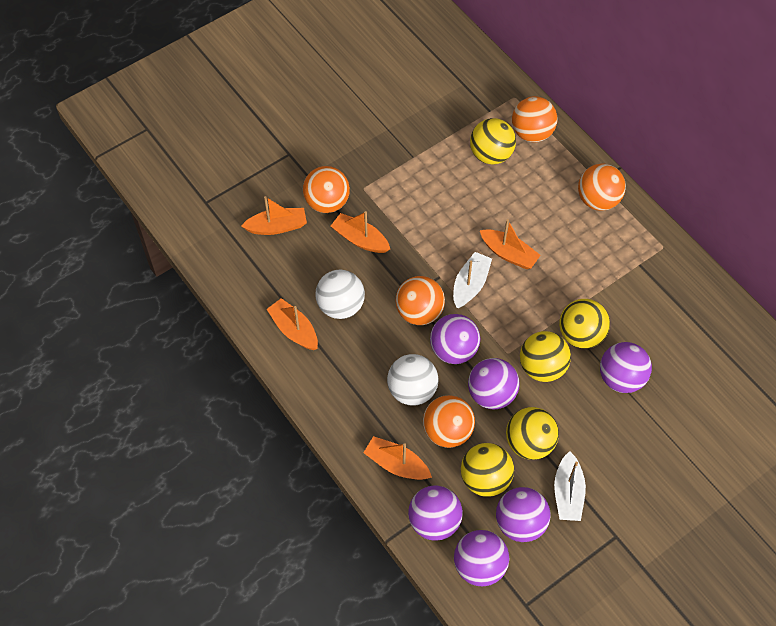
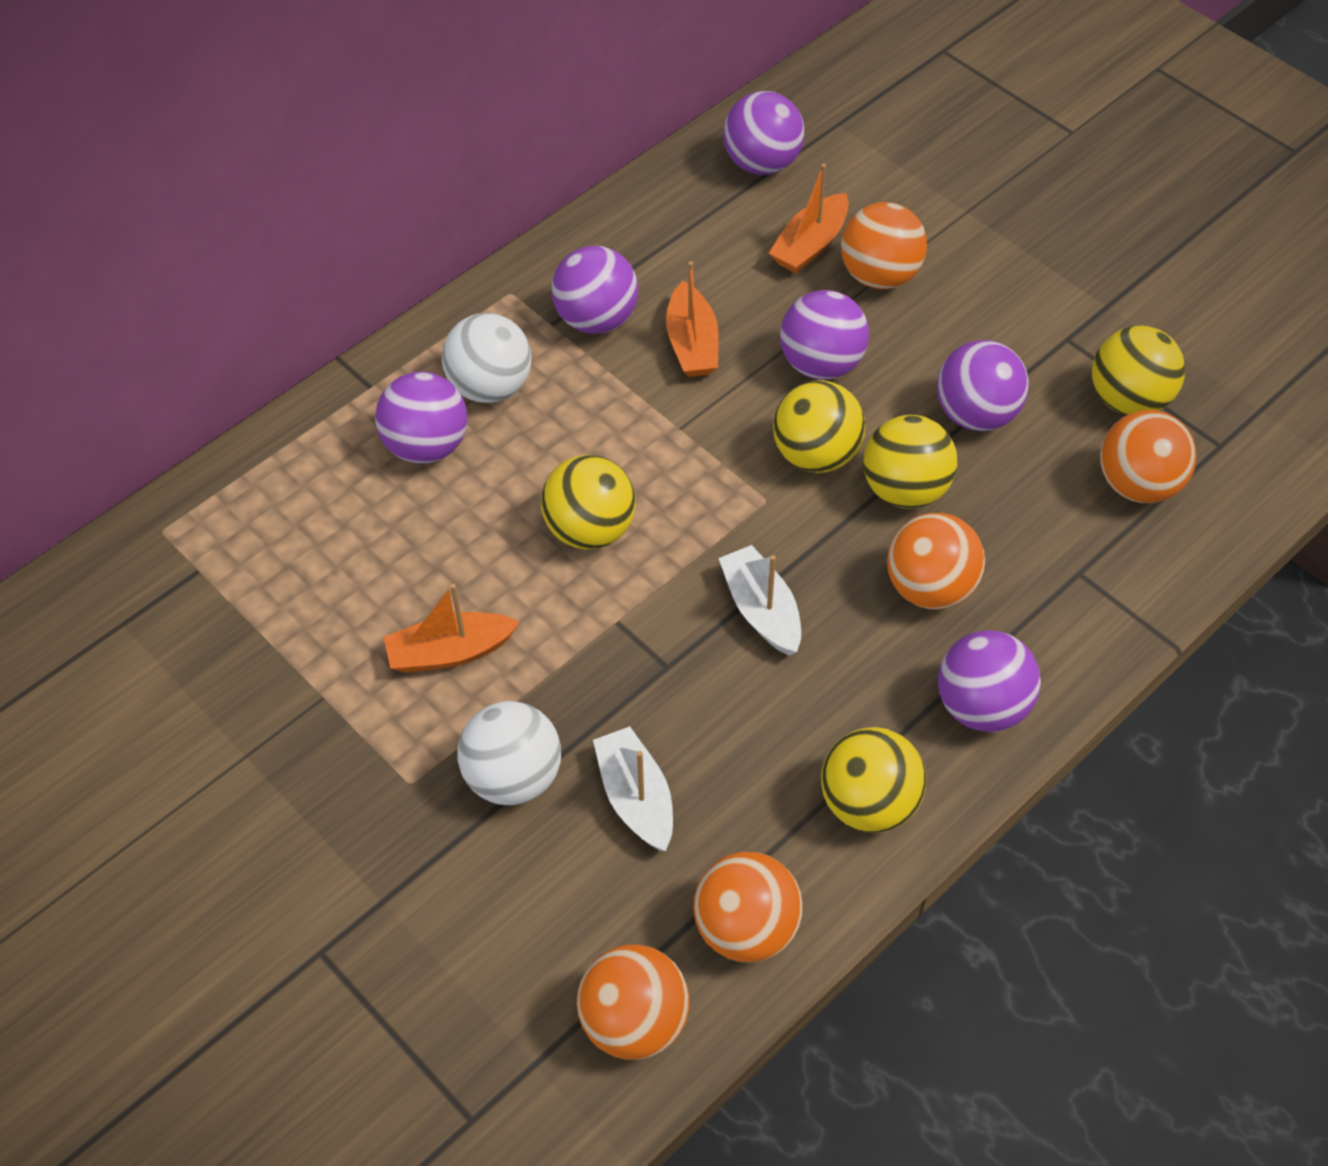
orange boat: 5 -> 3

